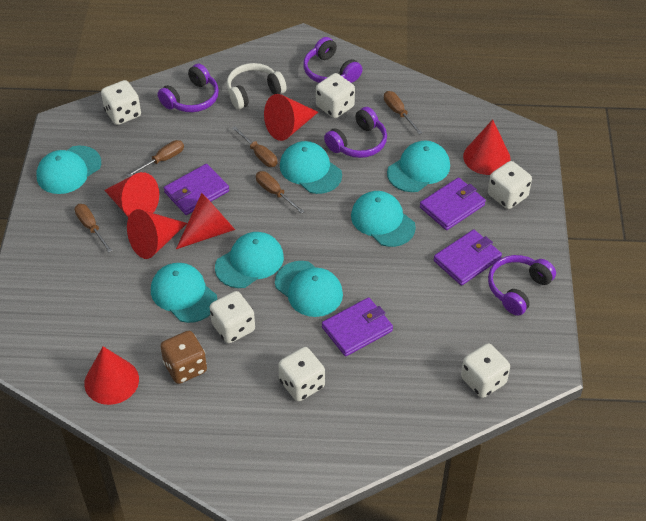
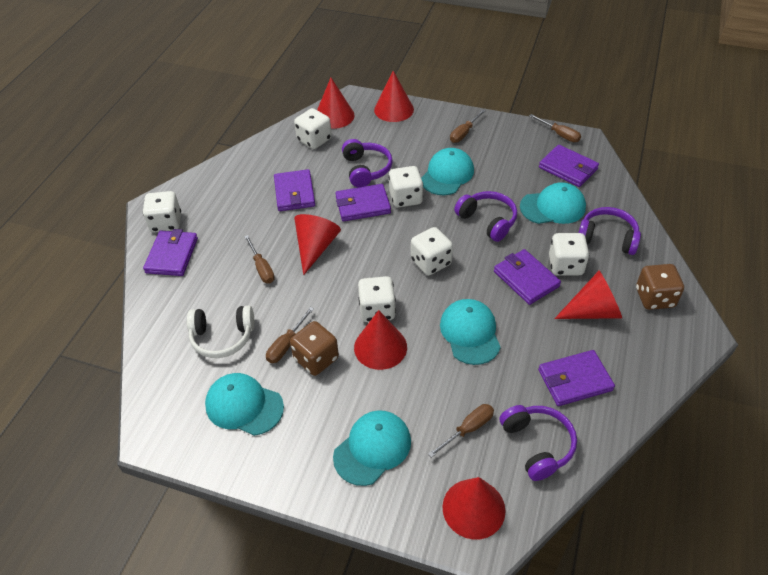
brown dice: 1 -> 2
purple wallet: 4 -> 6
turquoise cap: 7 -> 5

